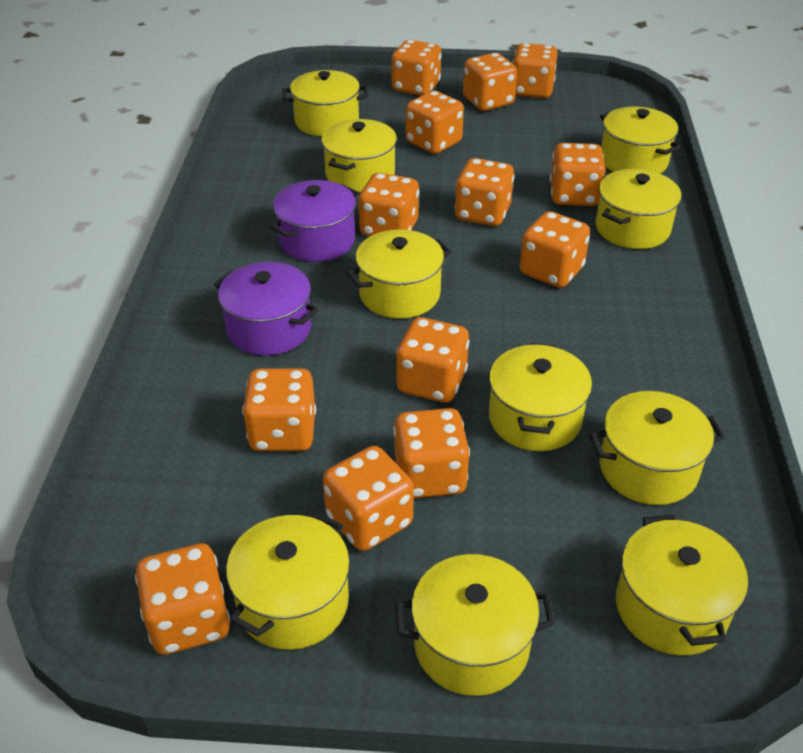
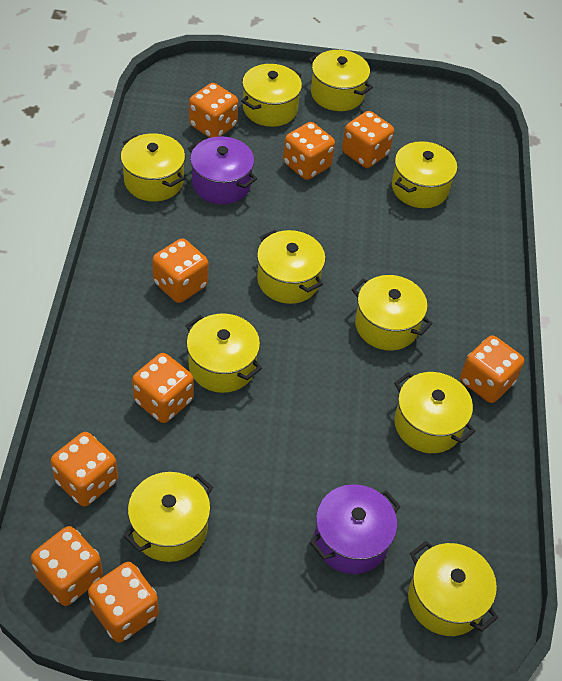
orange dice: 13 -> 9

